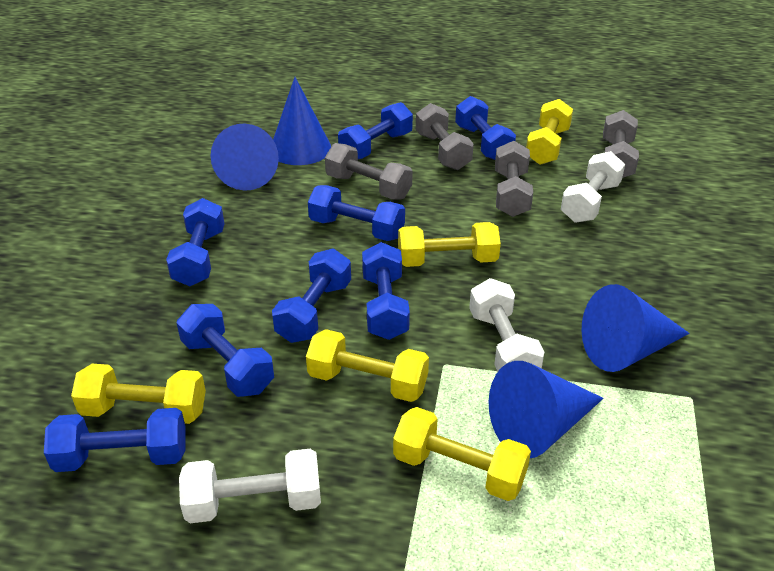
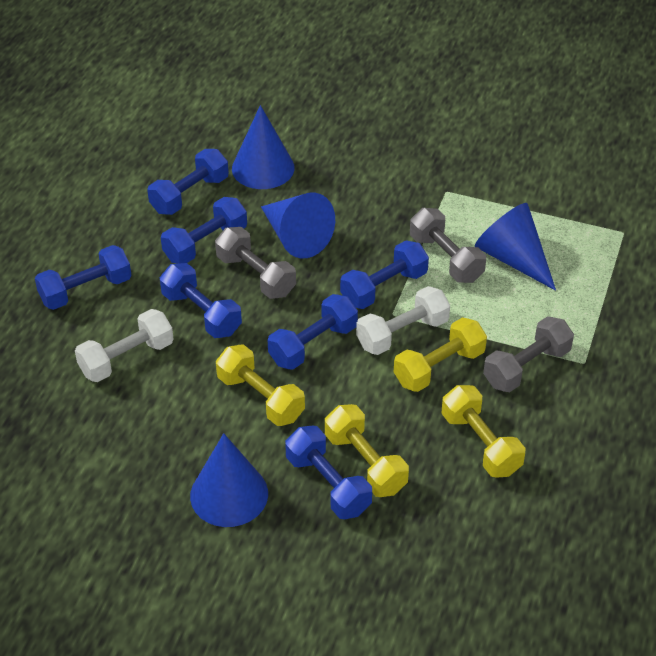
blue dumbbell: 8 -> 7
grey dumbbell: 4 -> 3
white dumbbell: 3 -> 2
yellow dumbbell: 5 -> 4

